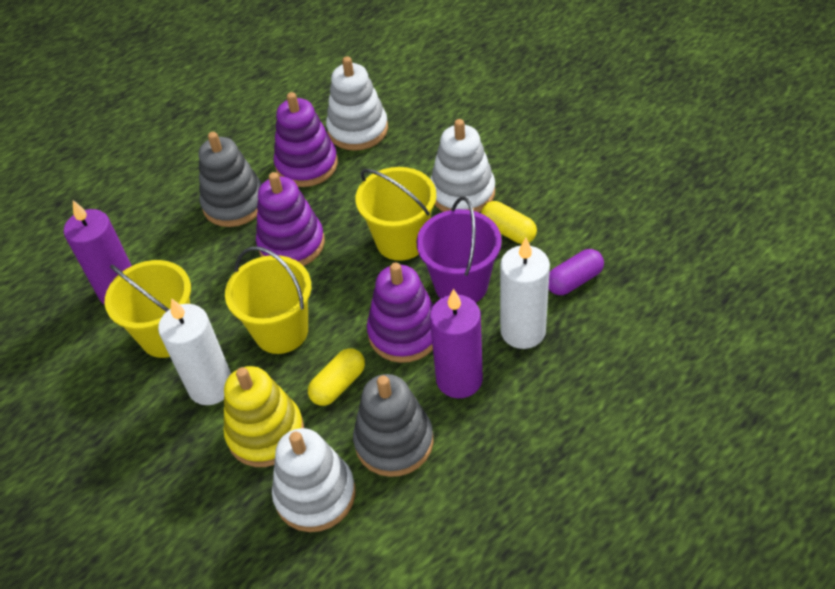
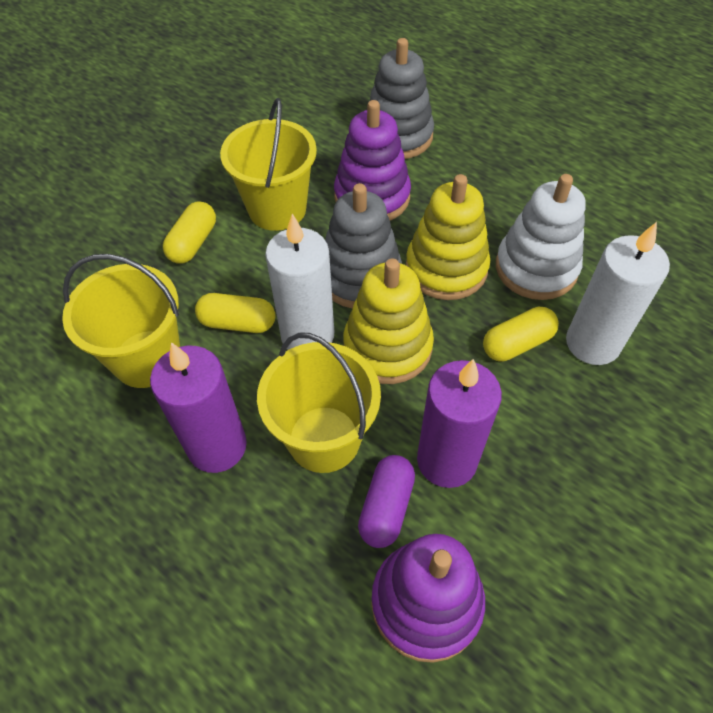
purple bucket: 1 -> 0
purple stacking toy: 3 -> 2
white stacking toy: 3 -> 1
yellow capsule: 2 -> 3
yellow stacking toy: 1 -> 2

